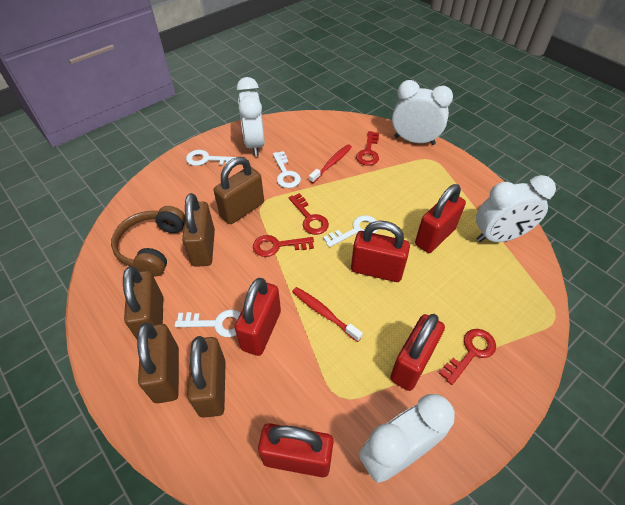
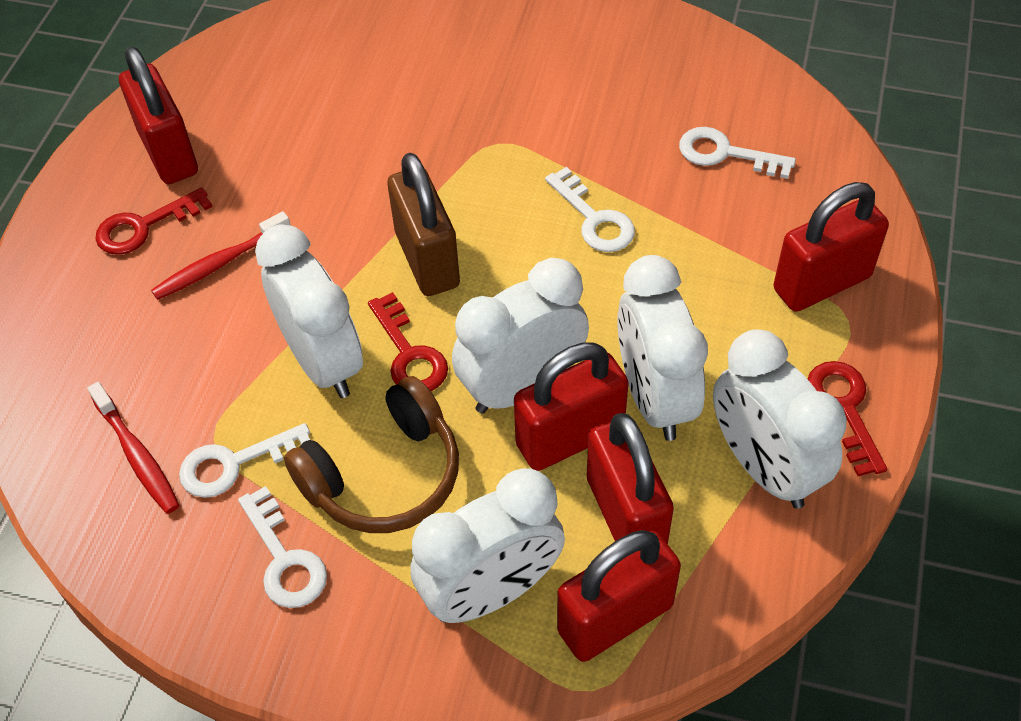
brown padlock: 5 -> 1
red key: 4 -> 3
white clock: 4 -> 5

